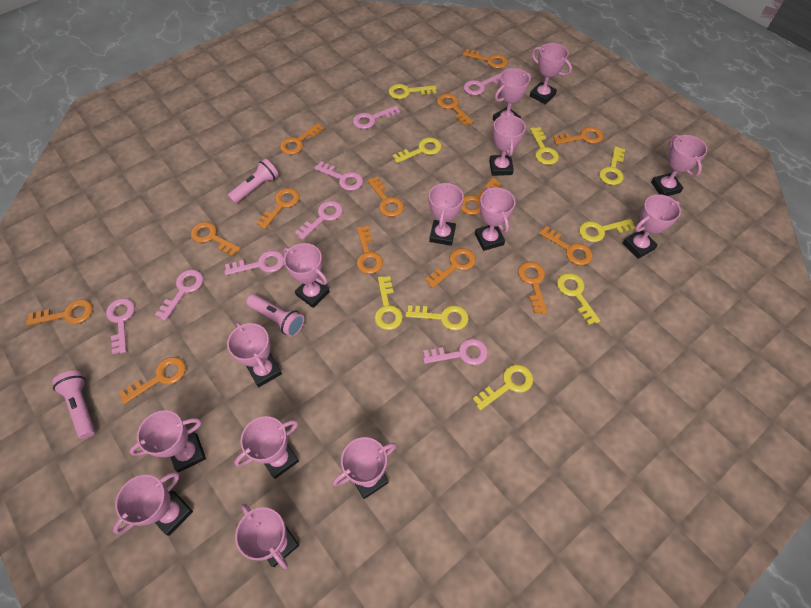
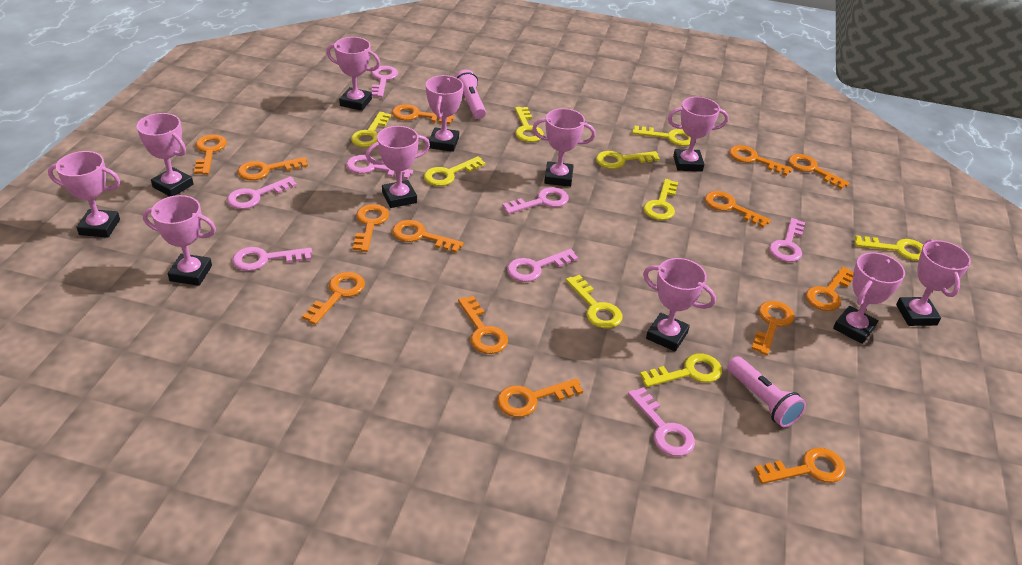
pink flashlight: 3 -> 2
pink trophy: 14 -> 11

